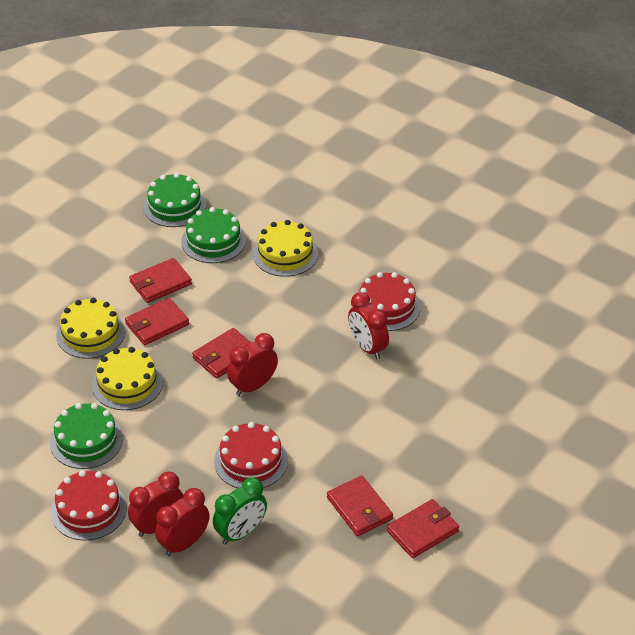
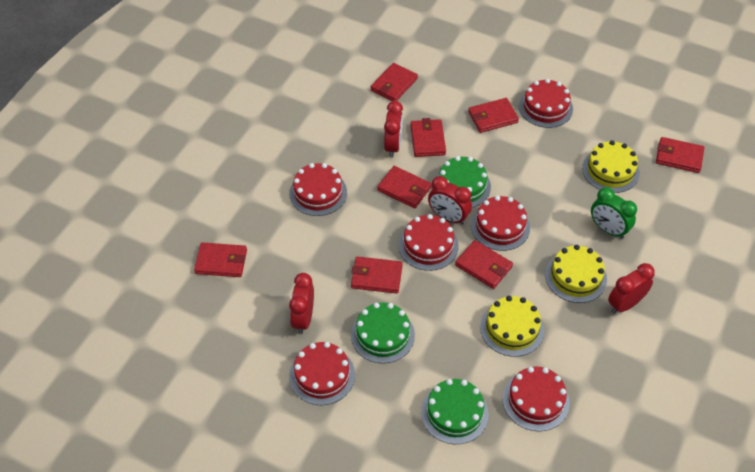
red cake: 3 -> 6
red wallet: 5 -> 8

